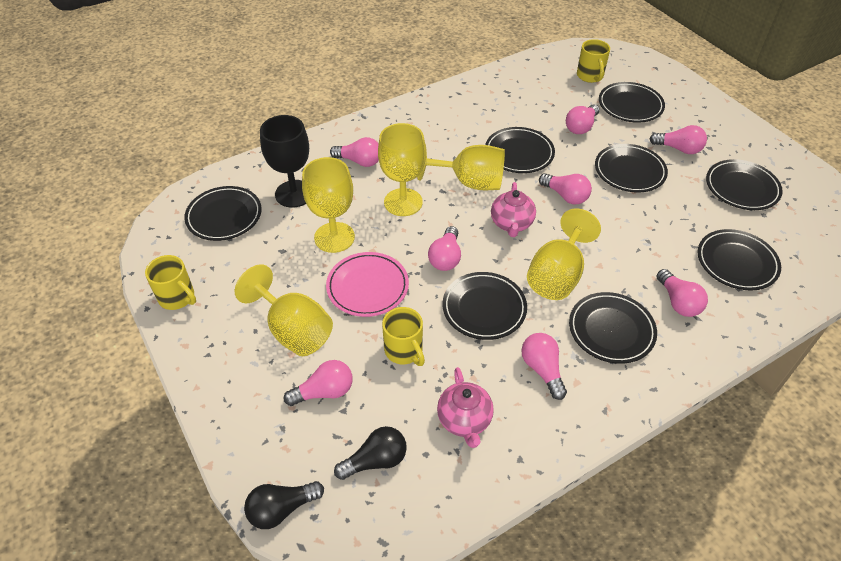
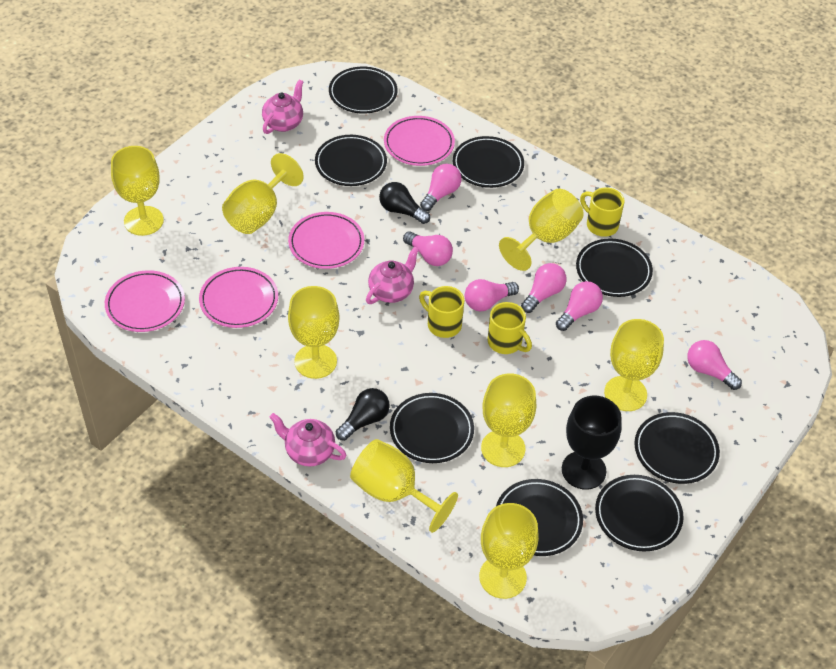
pink light bulb: 8 -> 6
pink plate: 1 -> 4
pink teapot: 2 -> 3
yellow goblet: 5 -> 8

